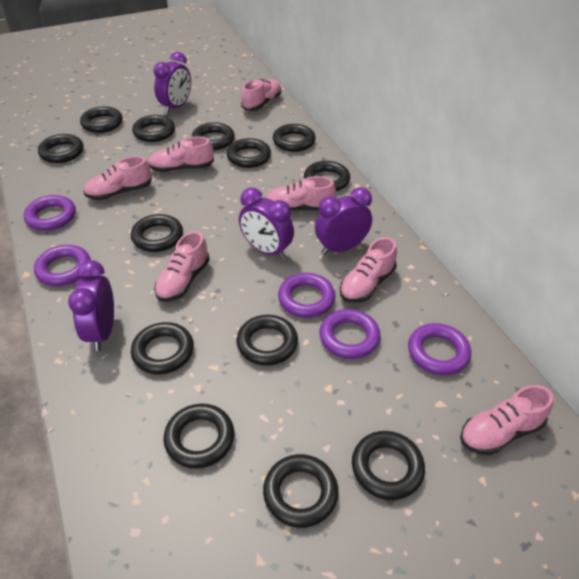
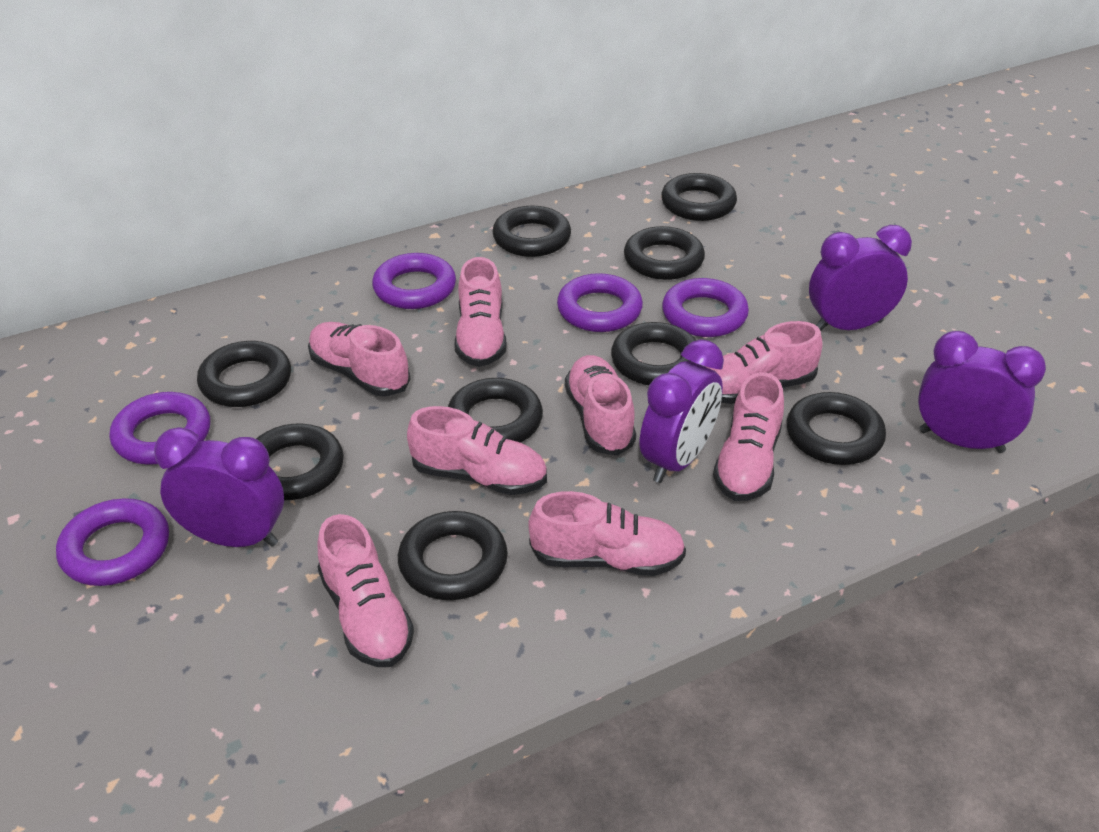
black ring: 13 -> 9
pink shoe: 7 -> 8

